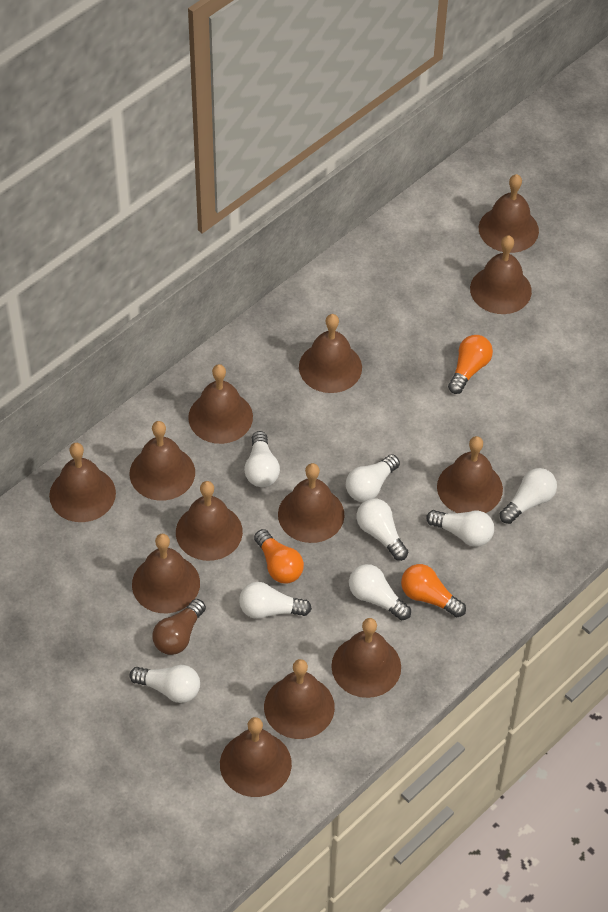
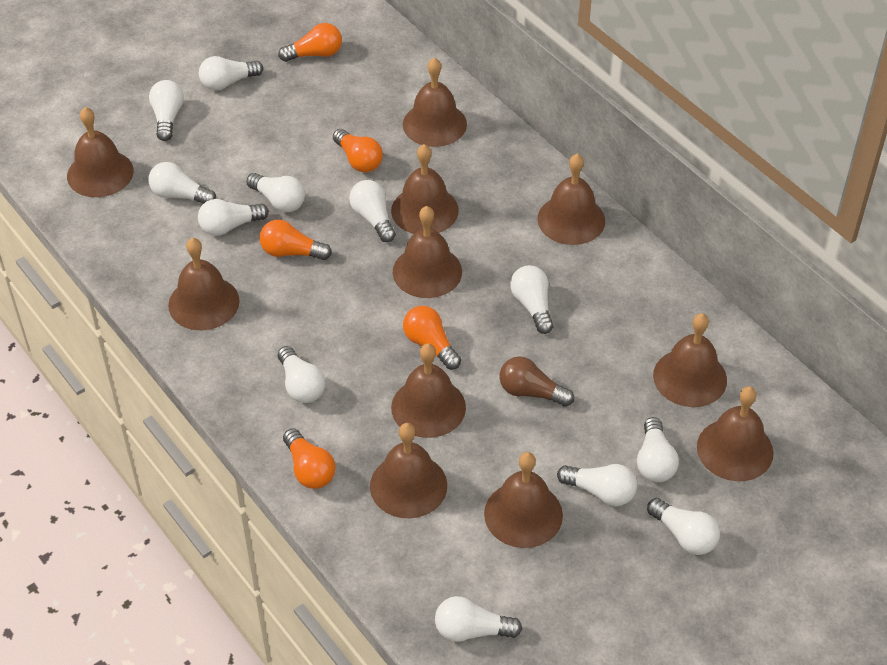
brown bell: 13 -> 11
orange light bulb: 3 -> 5
white light bulb: 8 -> 12

